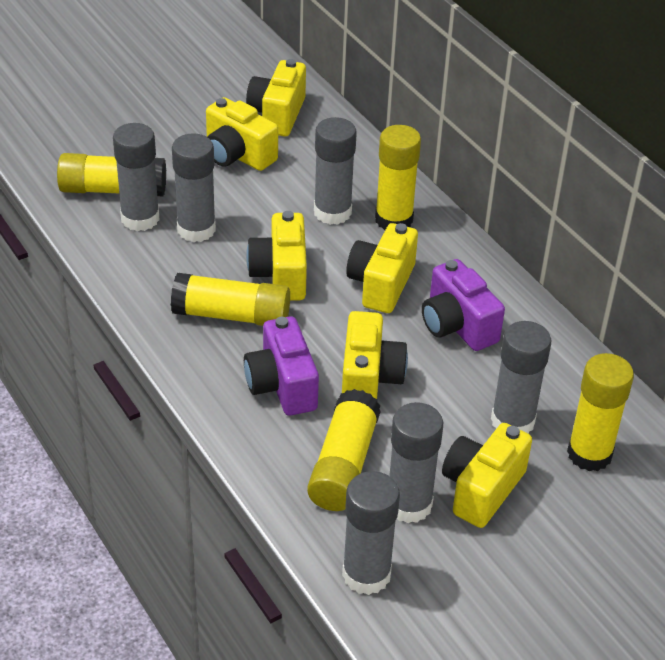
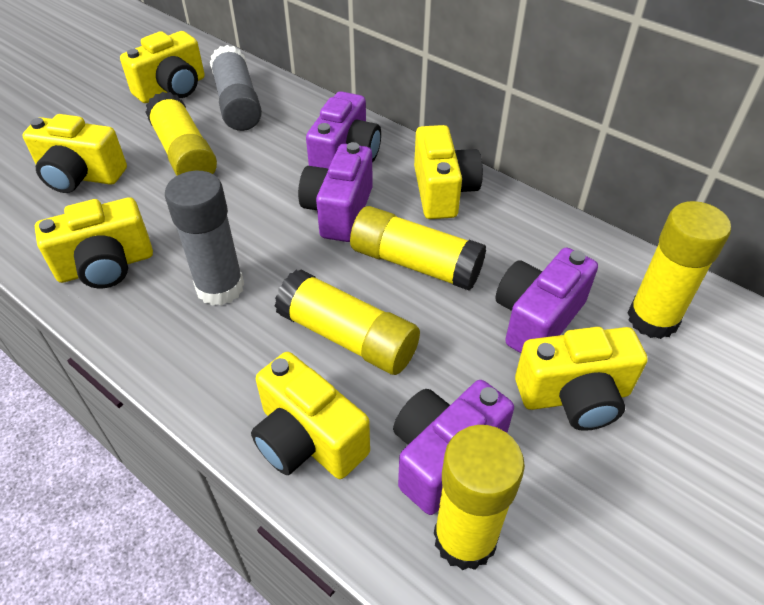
grey glue stick: 6 -> 2
purple camera: 2 -> 4

